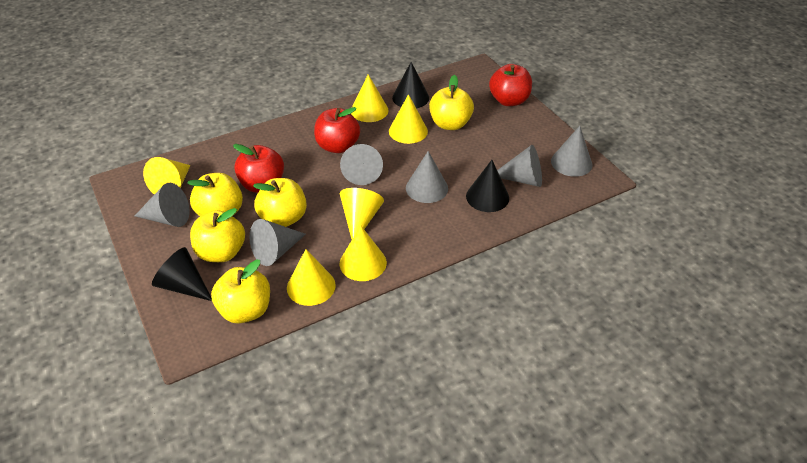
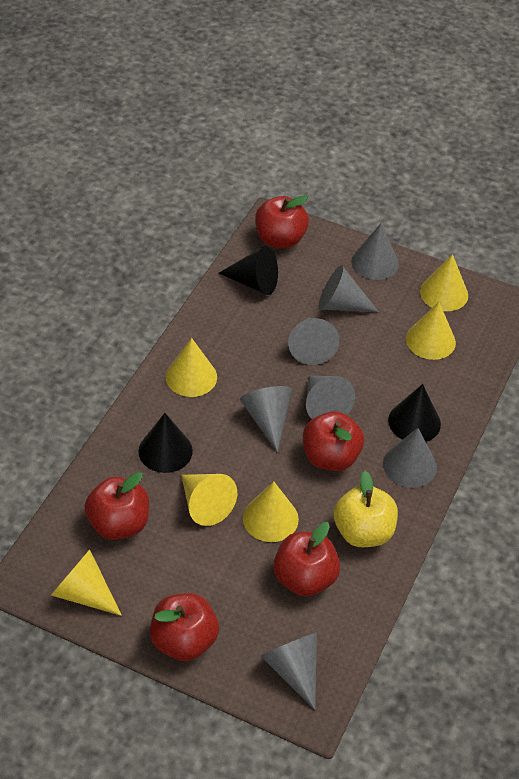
grey cone: 6 -> 7
red apple: 3 -> 5
yellow apple: 5 -> 1

